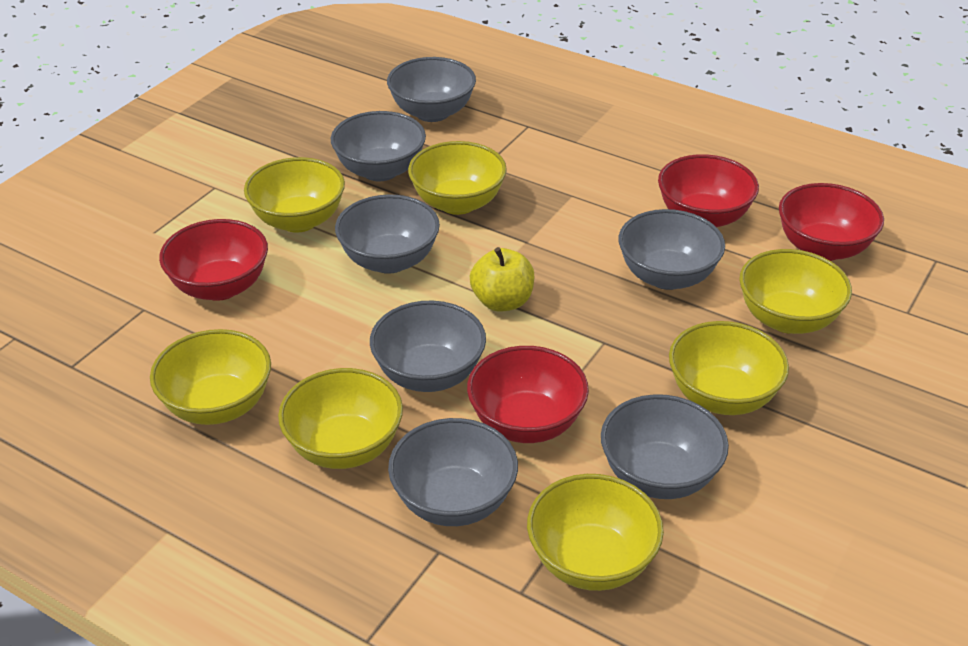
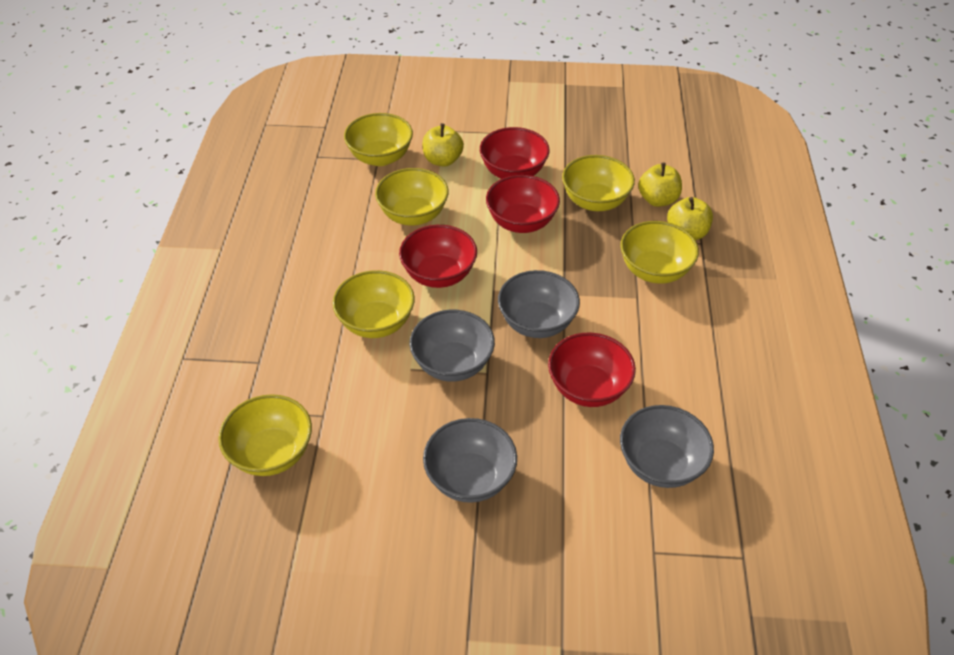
grey bowl: 7 -> 4
yellow apple: 1 -> 3
yellow bowl: 7 -> 6

